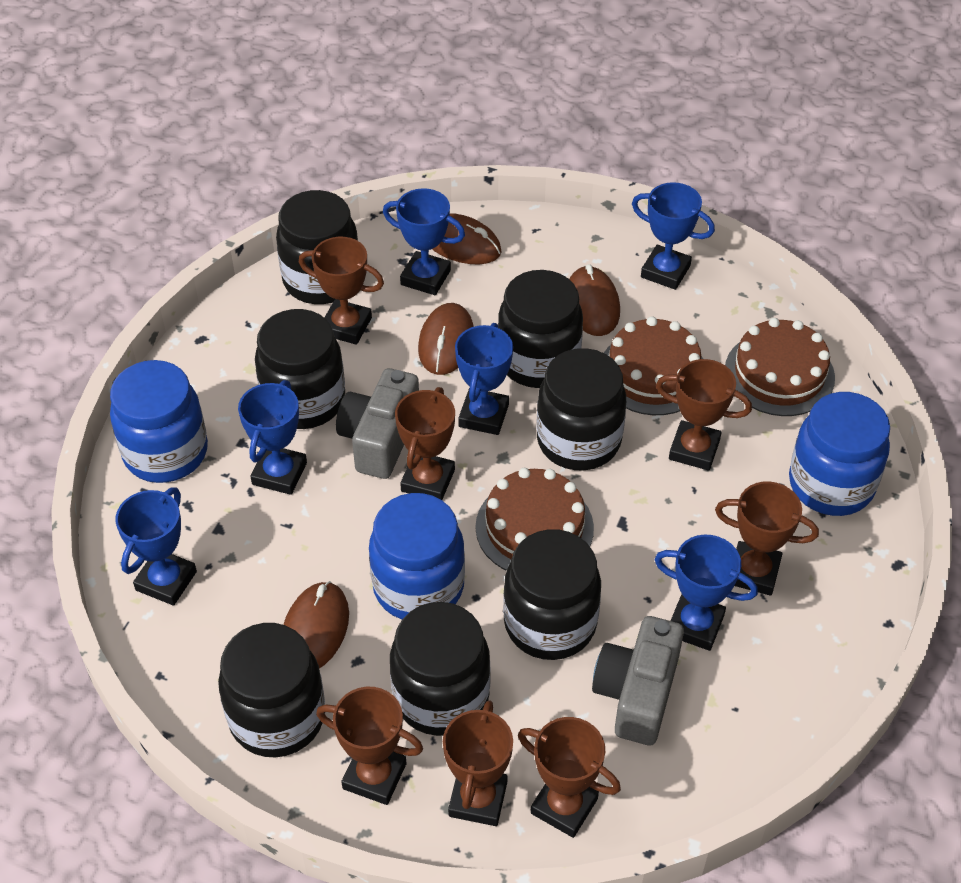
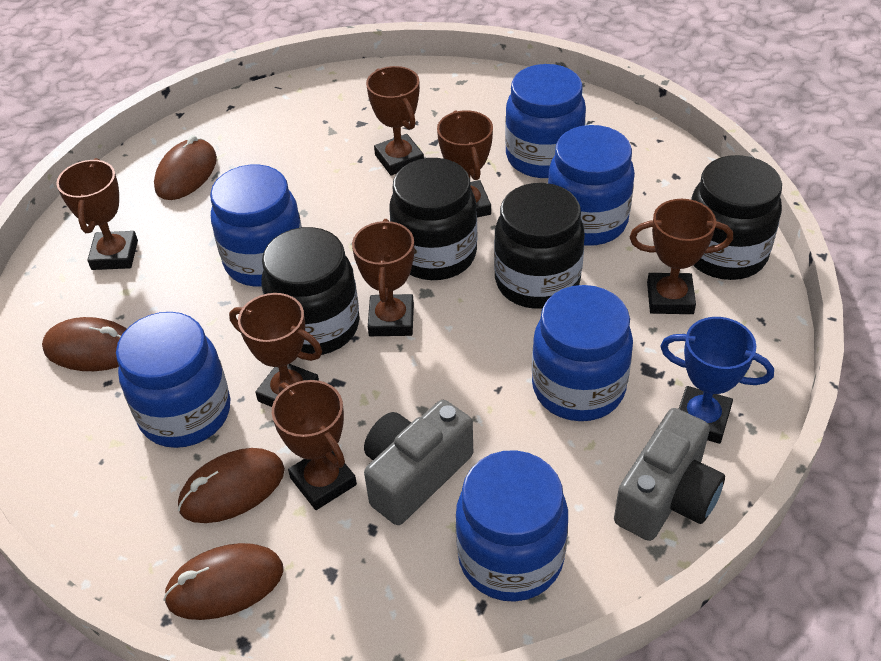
black jar: 7 -> 4
blue jar: 3 -> 6
blue trophy: 6 -> 1
brown cake: 3 -> 0

